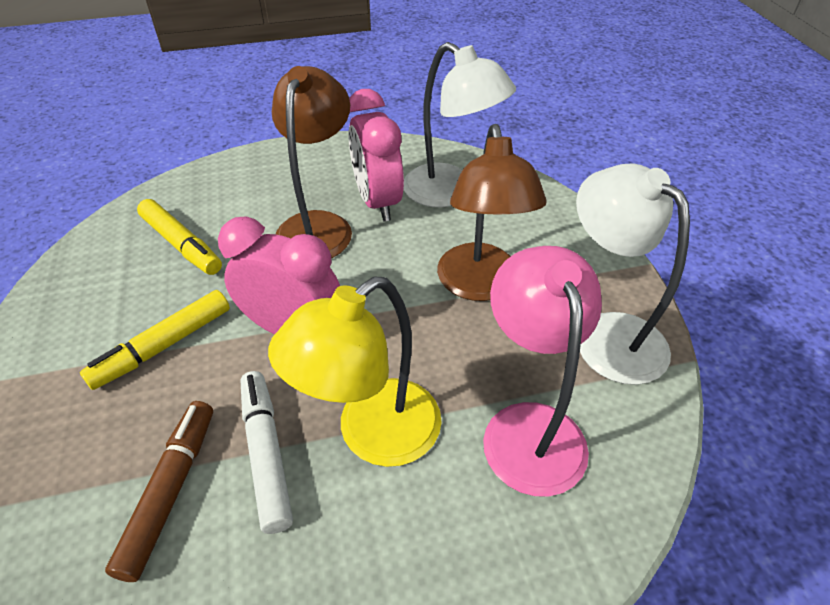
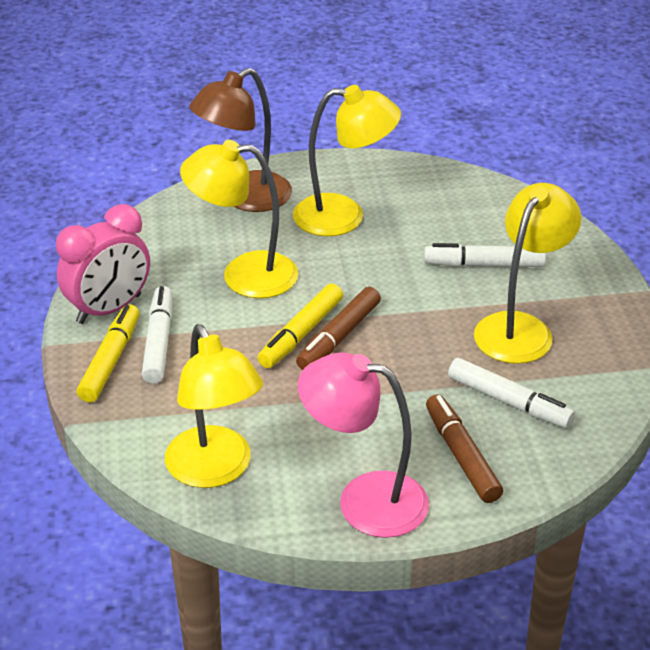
brown lamp: 2 -> 1
brown marker: 1 -> 2
pink clock: 2 -> 1
white lamp: 2 -> 0
white marker: 1 -> 3
yellow lamp: 1 -> 4

